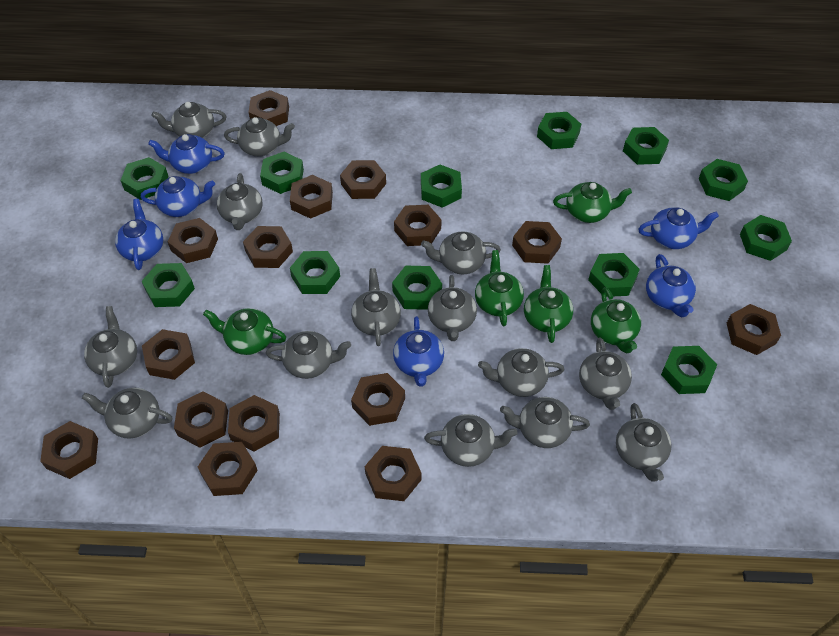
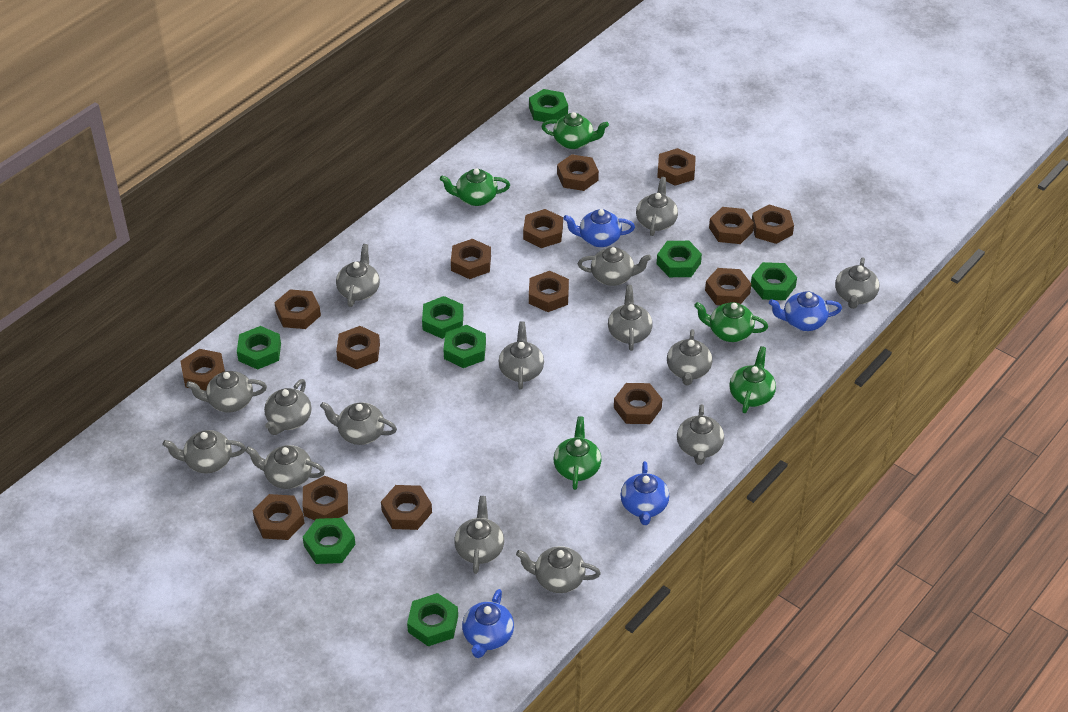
blue teapot: 6 -> 4
green nut: 12 -> 8
grey teapot: 14 -> 15

